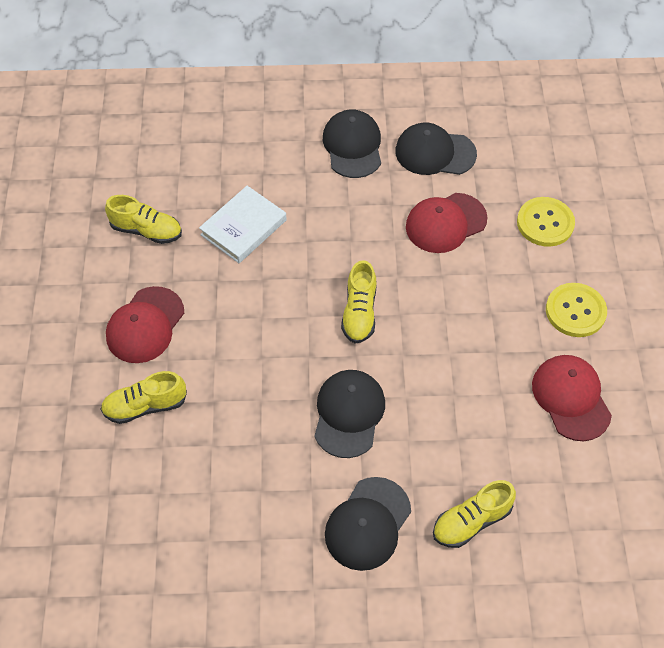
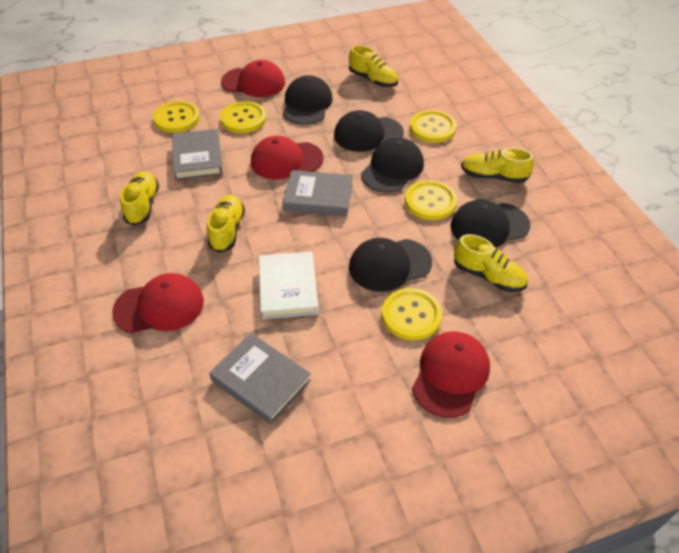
black cap: 4 -> 5
grey book: 0 -> 3
red cap: 3 -> 4
yellow button: 2 -> 5
yellow shoe: 4 -> 5

